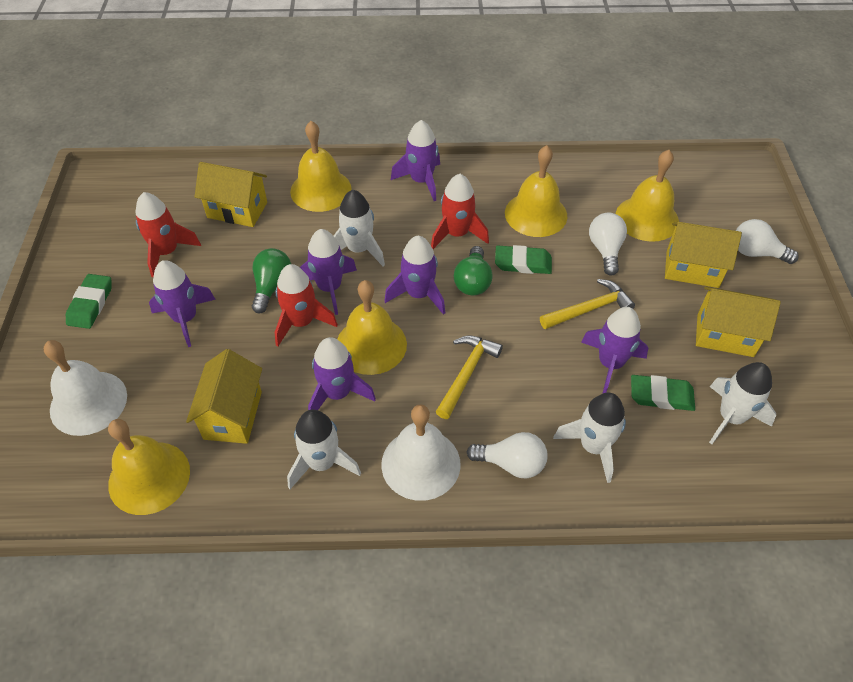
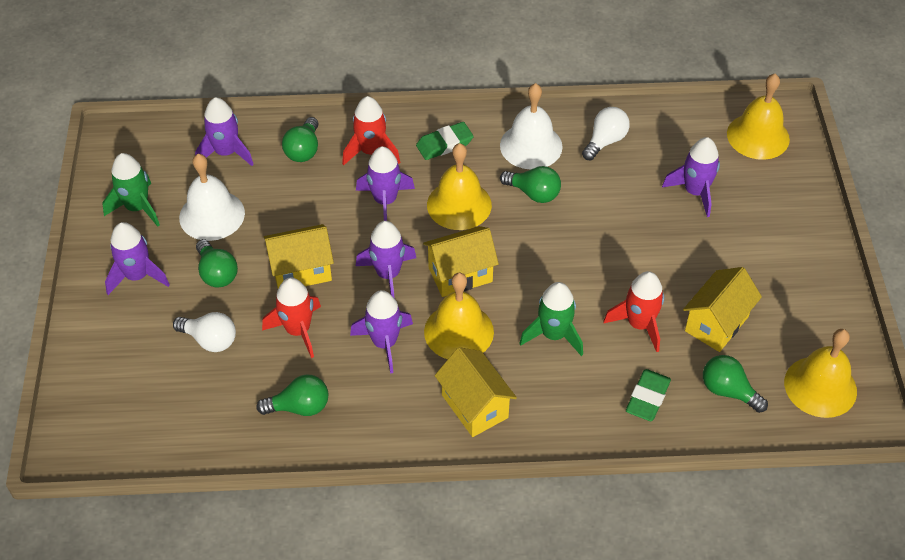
green eraser: 3 -> 2
green light bulb: 2 -> 5
green rocket: 0 -> 2
white light bulb: 3 -> 2
white rocket: 4 -> 0
yellow bell: 5 -> 4
yellow hammer: 2 -> 0

